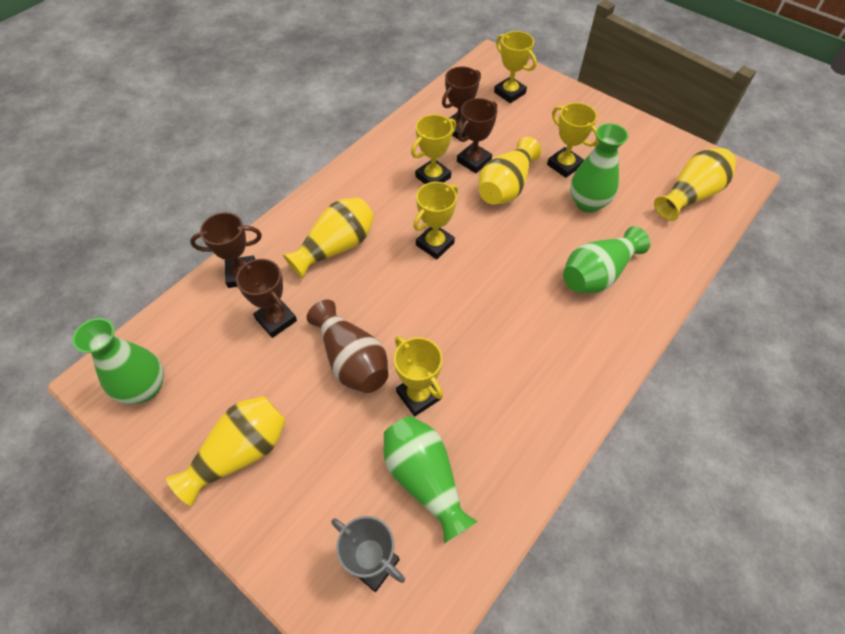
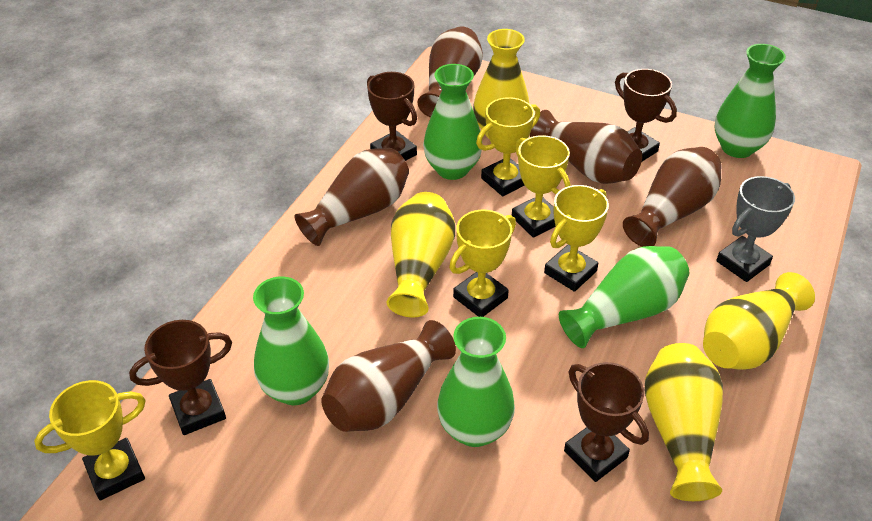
brown vase: 1 -> 5
green vase: 4 -> 5

